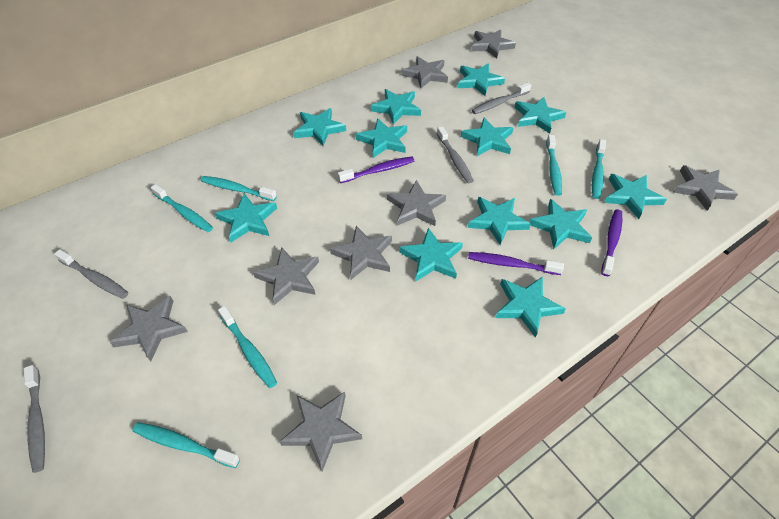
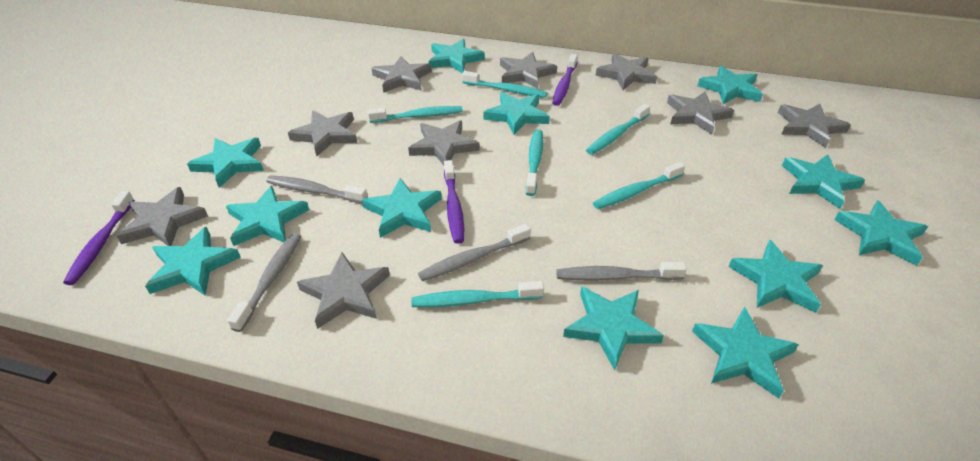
grey star: 8 -> 9

